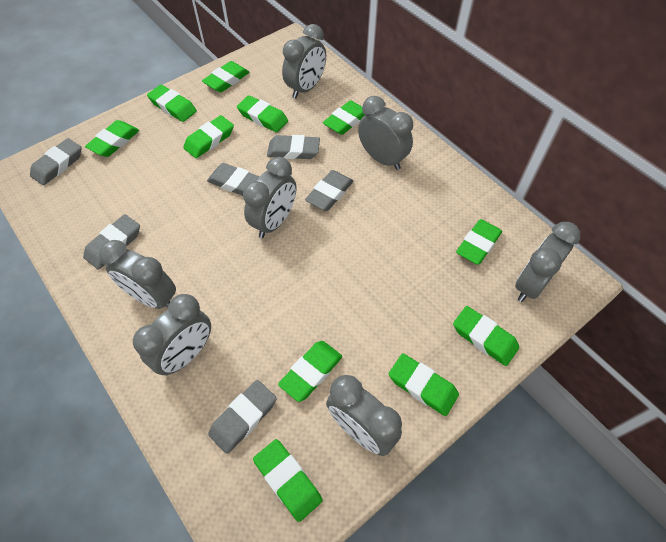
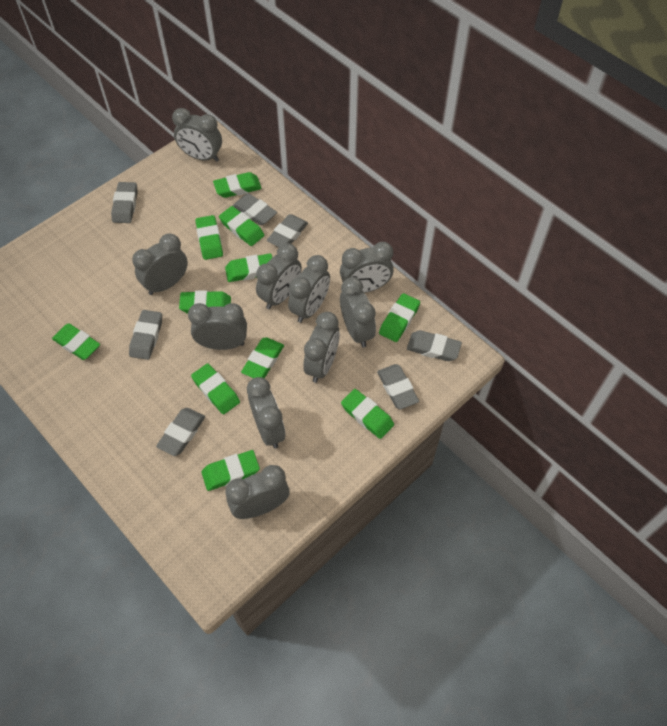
grey clock: 7 -> 10
grey eraser: 6 -> 7

